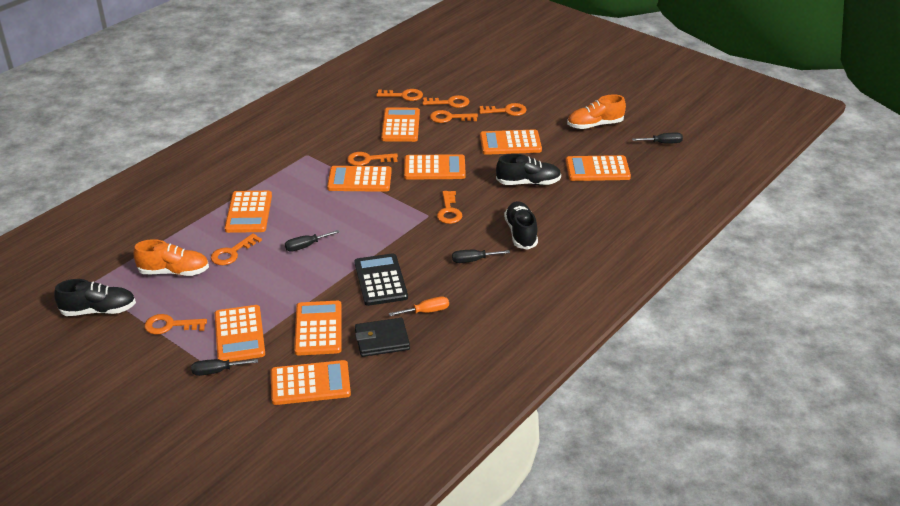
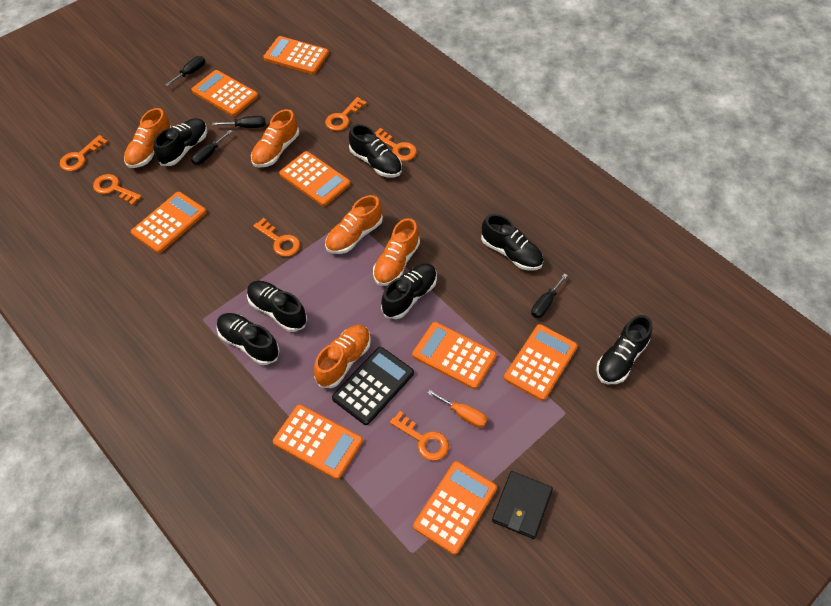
black shoe: 3 -> 7
orange calculator: 9 -> 8
orange key: 8 -> 6
orange shoe: 2 -> 5

